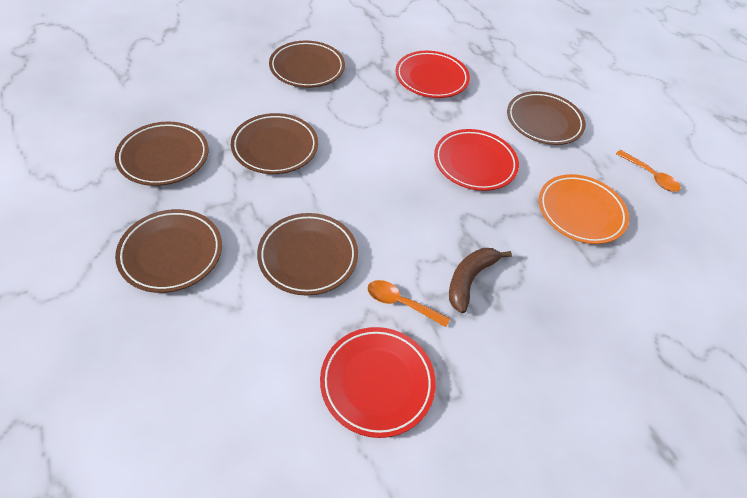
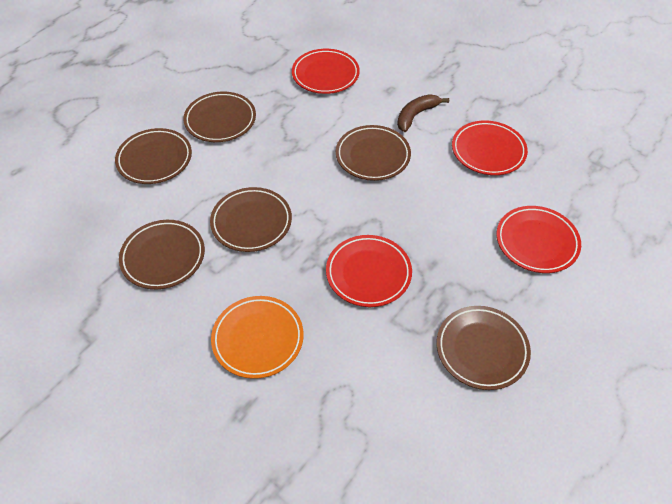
orange spoon: 2 -> 0
red plate: 3 -> 4

